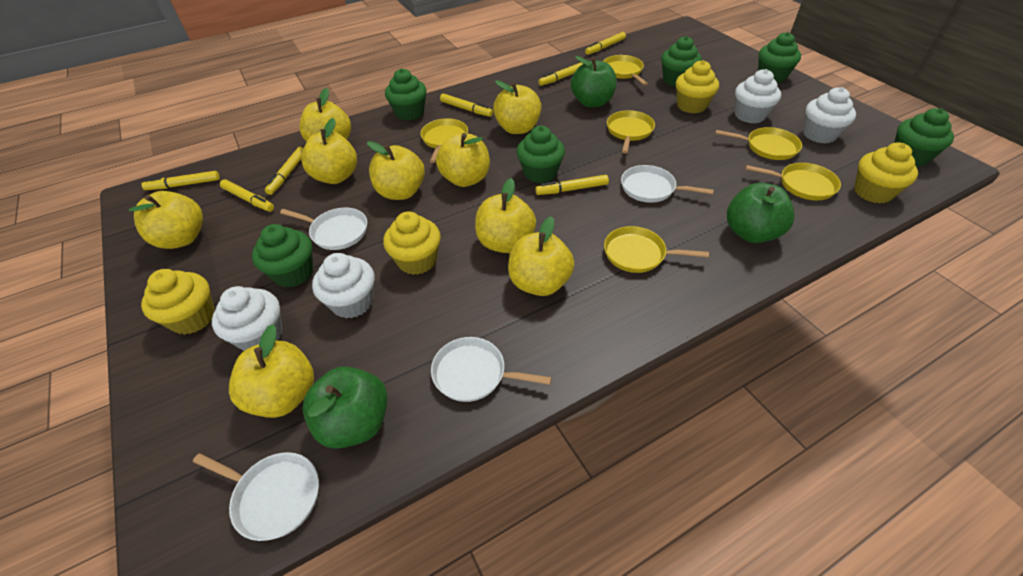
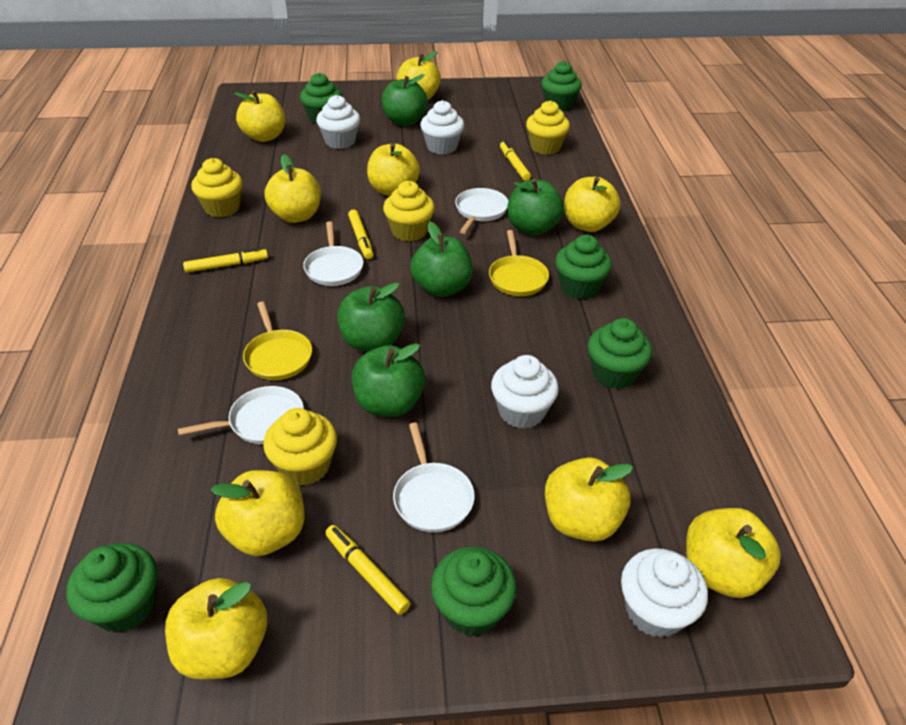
green apple: 3 -> 5
yellow marker: 7 -> 4
yellow pan: 6 -> 2

